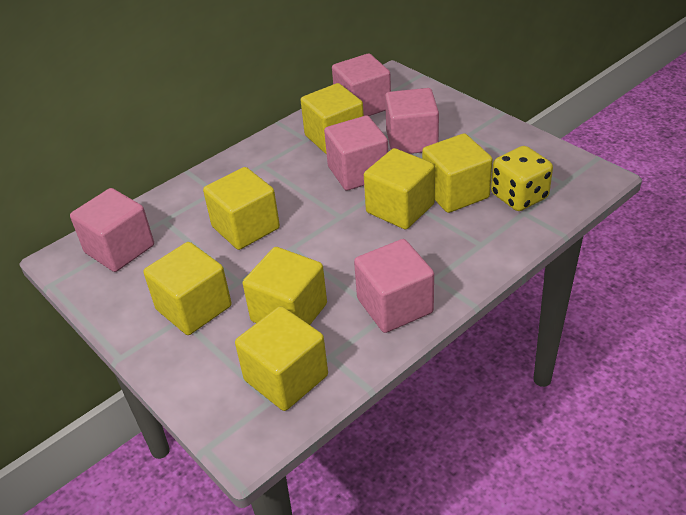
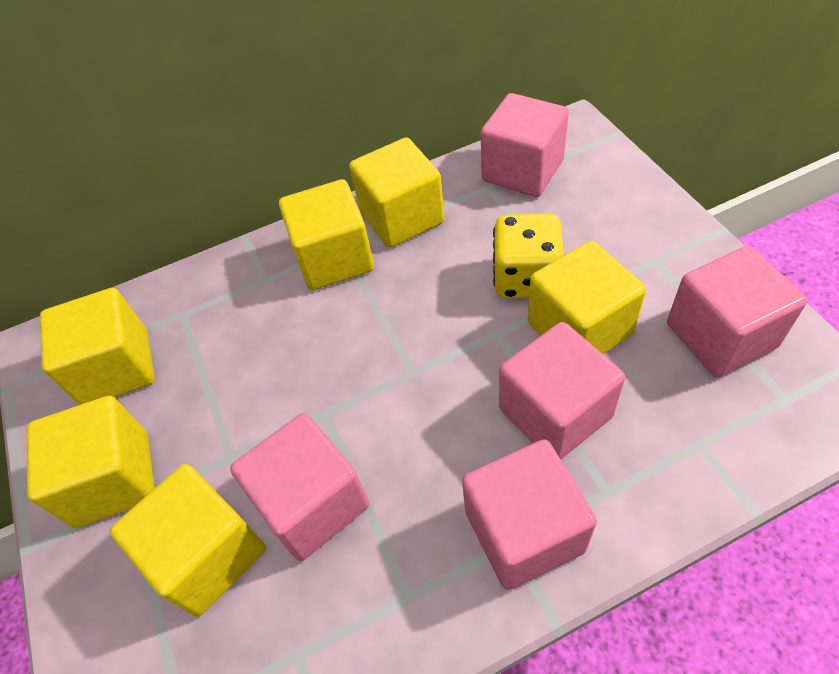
yellow cube: 7 -> 6

